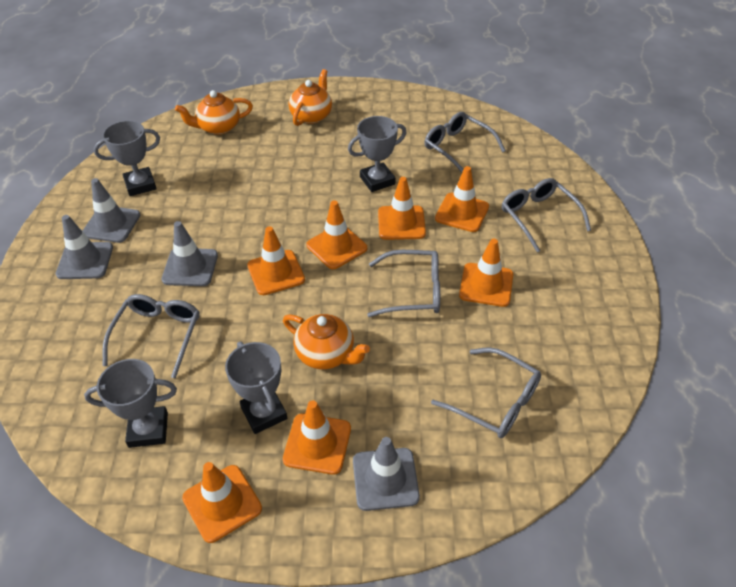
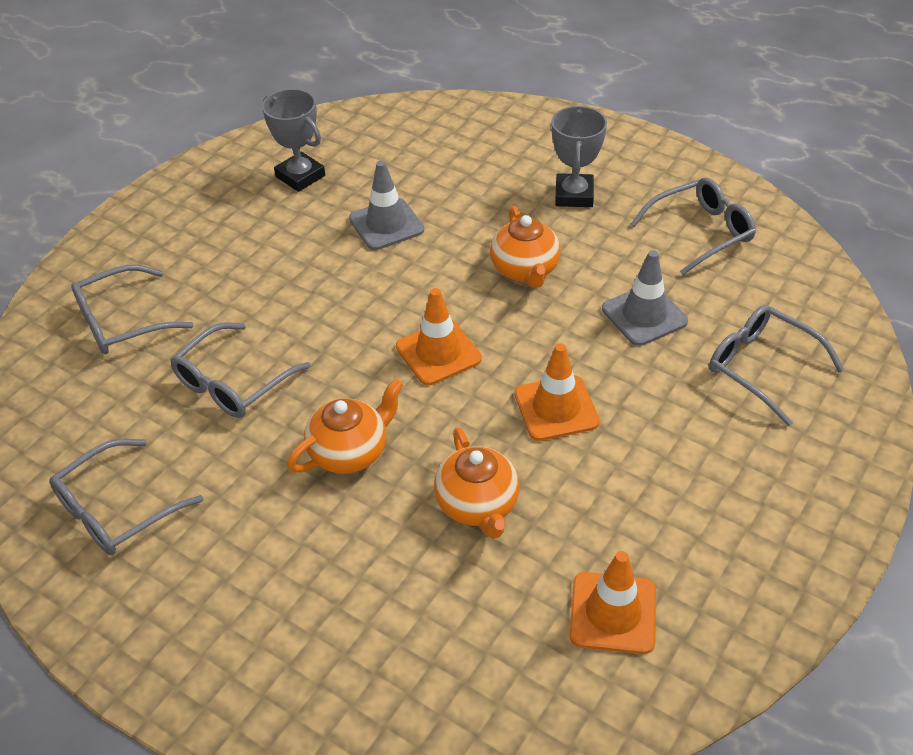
grey traffic cone: 4 -> 2
grey trophy: 4 -> 2
orange traffic cone: 7 -> 3

